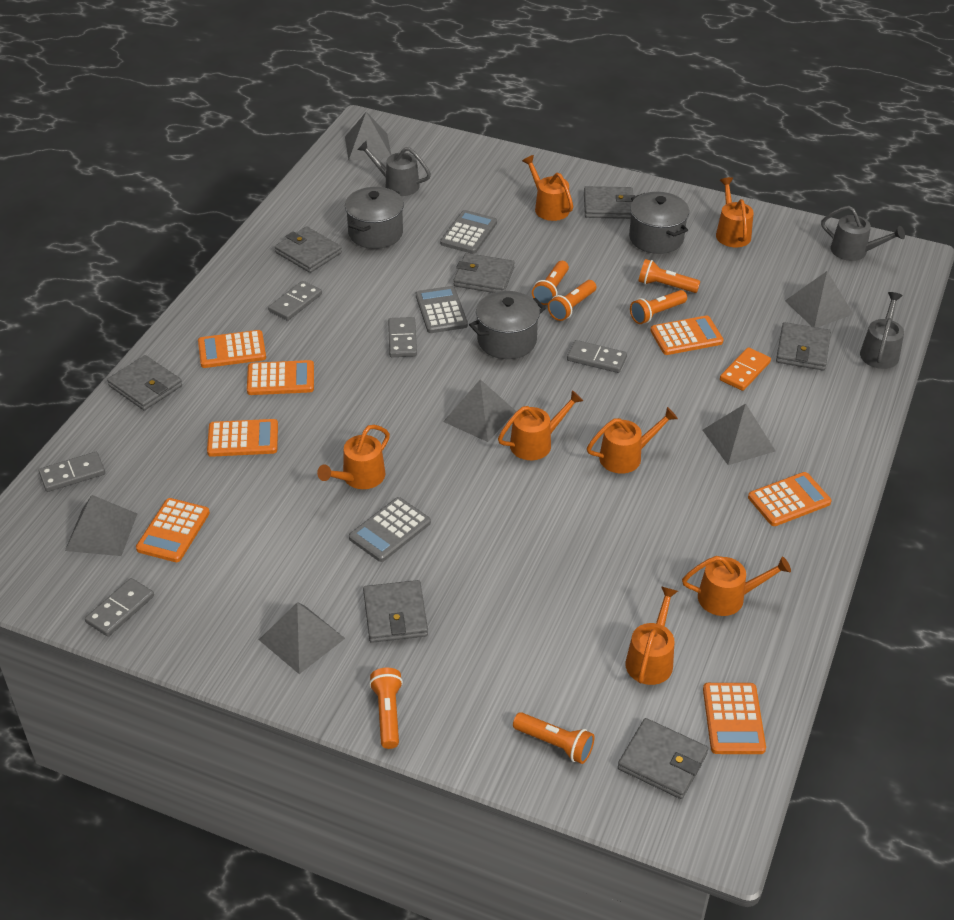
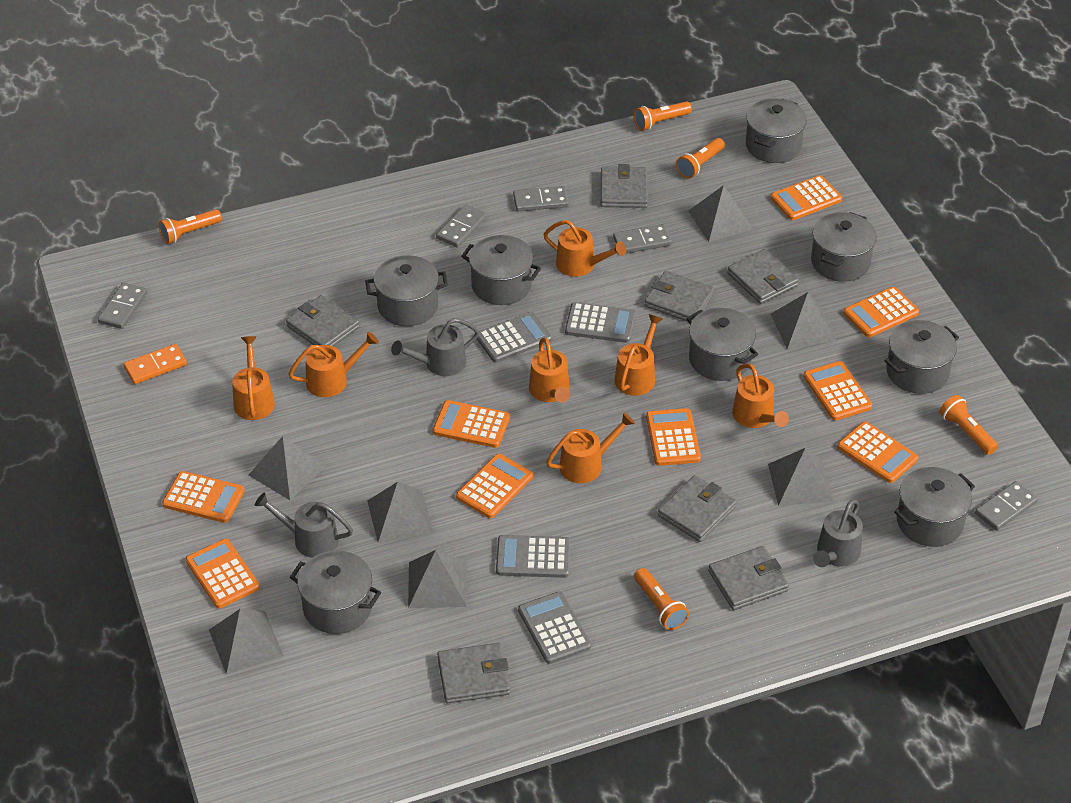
grey calculator: 3 -> 4
grey pot: 3 -> 8
grey pyramid: 6 -> 7
orange calculator: 7 -> 9
orange flashlight: 6 -> 5

